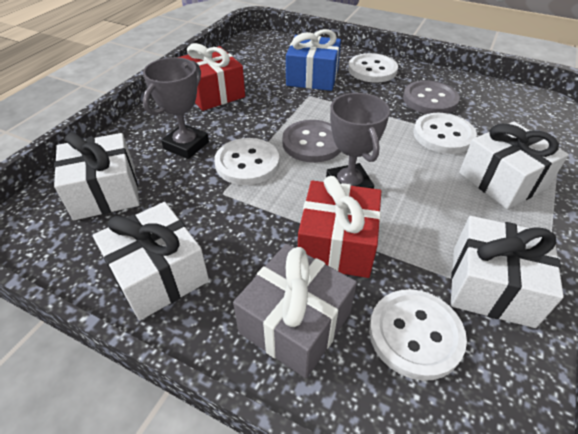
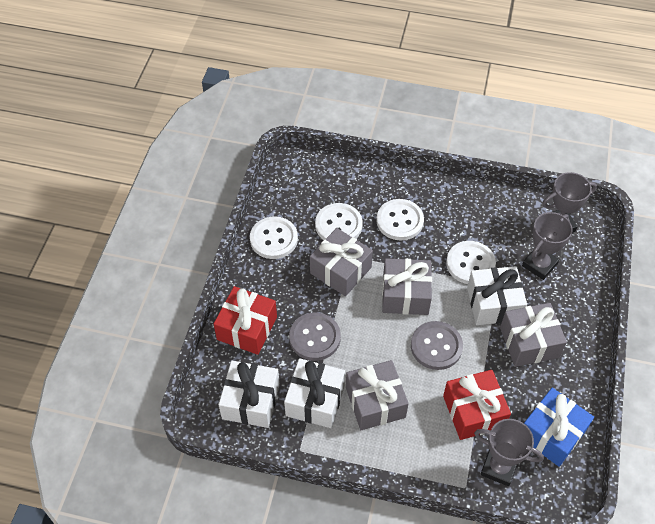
grey gift: 1 -> 4
grey trophy: 2 -> 3
white gift: 4 -> 3

